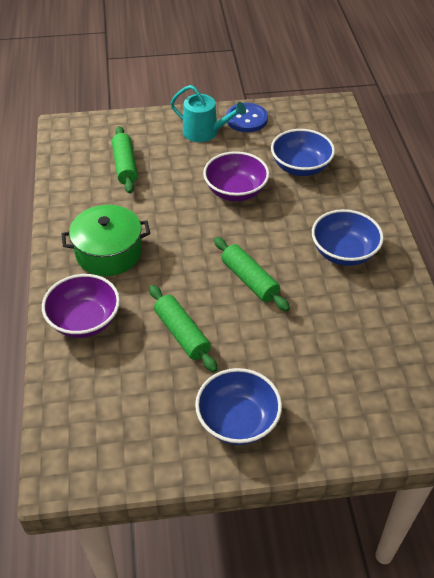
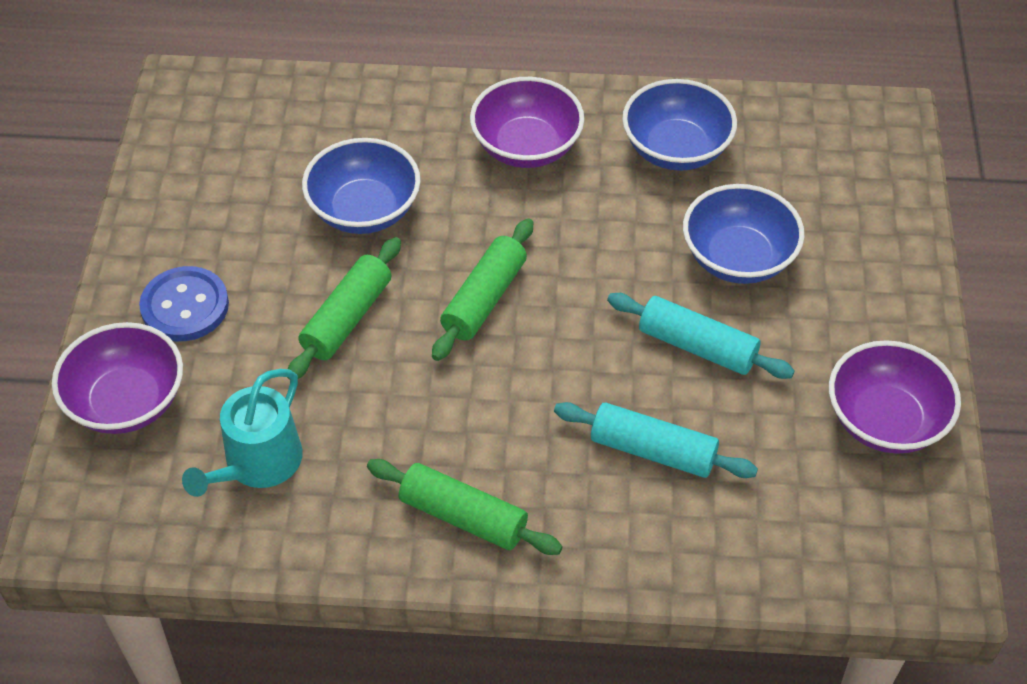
green pot: 1 -> 0
purple bowl: 2 -> 3
turquoise rolling pin: 0 -> 2

